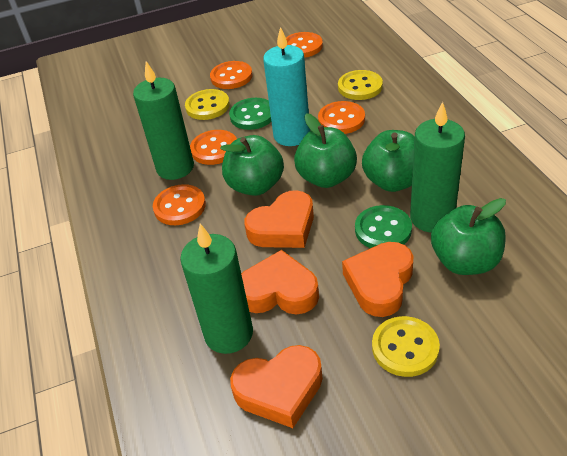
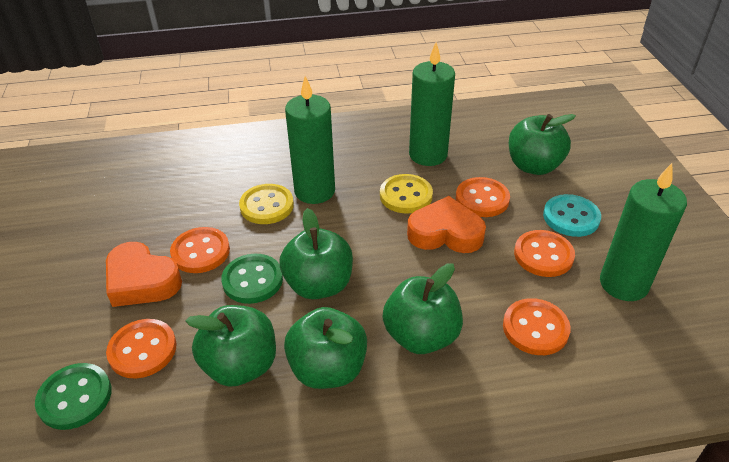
green apple: 4 -> 5
orange heart: 4 -> 2
turquoise button: 0 -> 1
turquoise candle: 1 -> 0
yellow button: 3 -> 2

